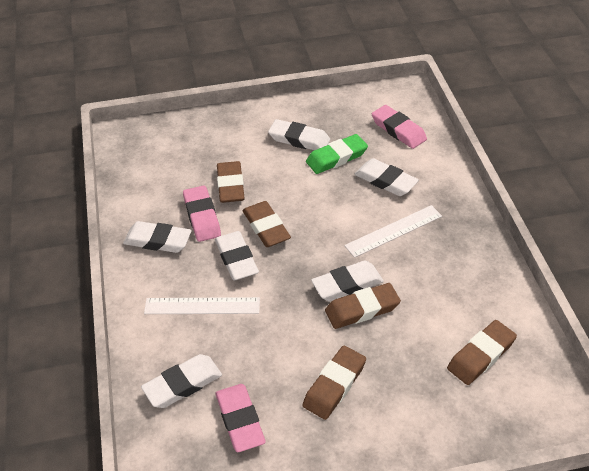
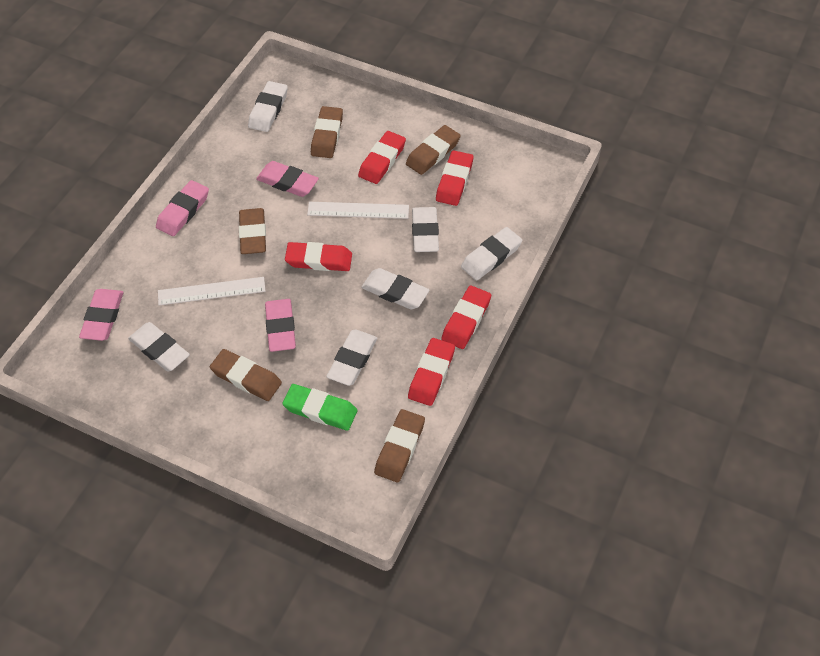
pink eraser: 3 -> 4
red eraser: 0 -> 5

